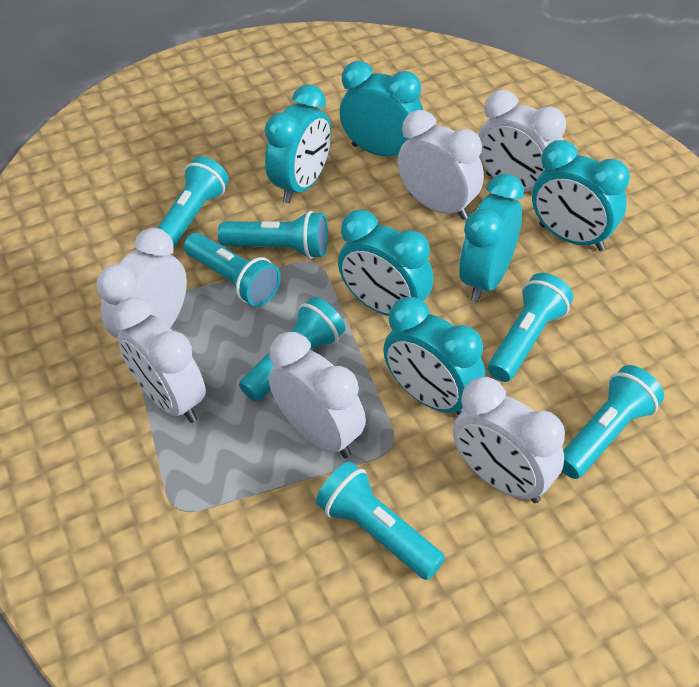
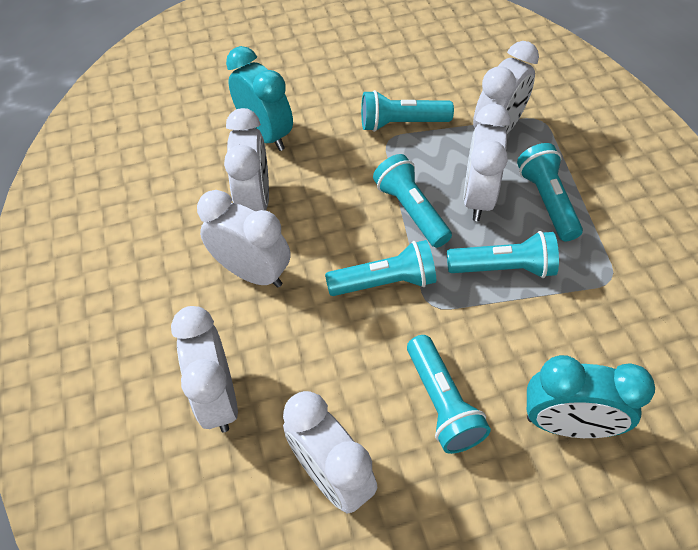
turquoise clock: 6 -> 2
turquoise flashlight: 7 -> 6

